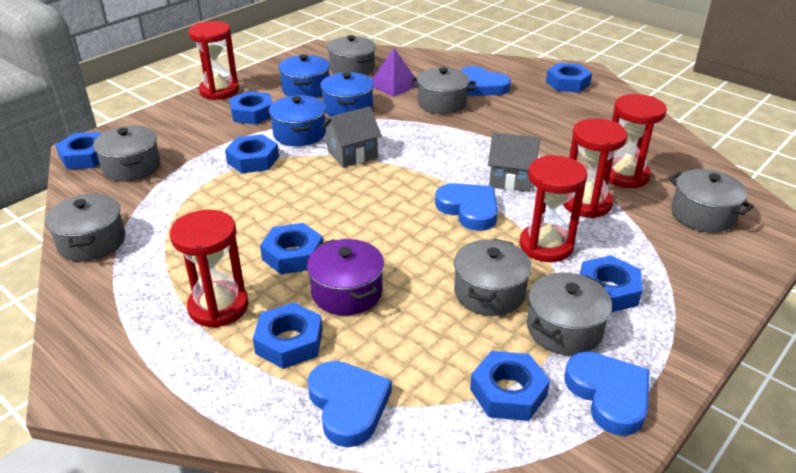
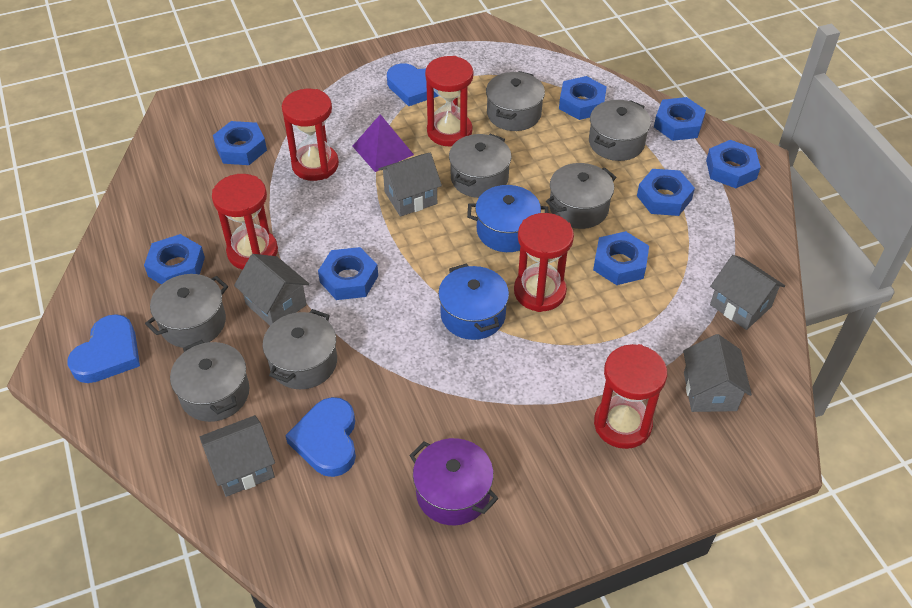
blue heart: 4 -> 3
blue pot: 3 -> 2
grey house: 2 -> 5

